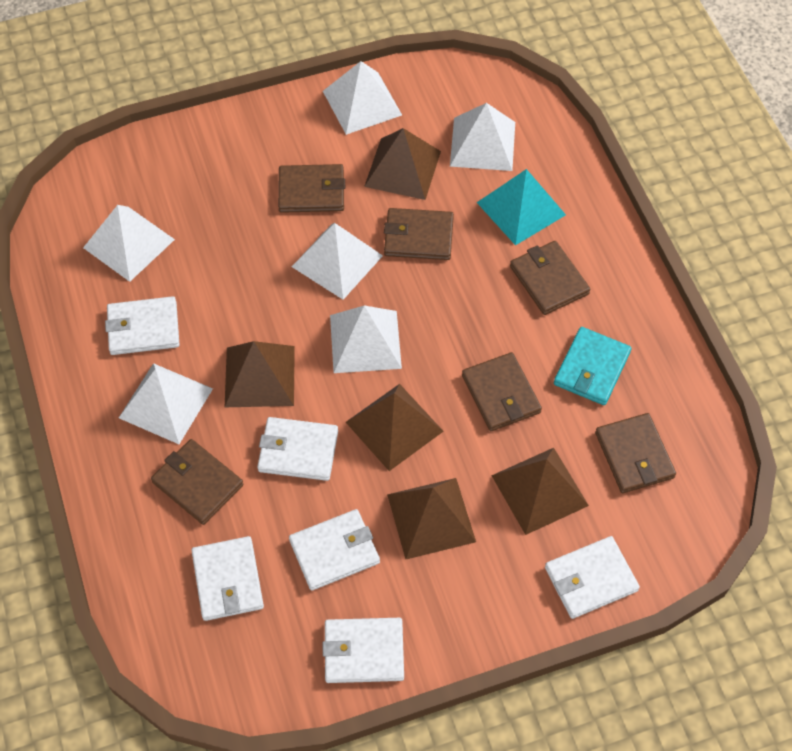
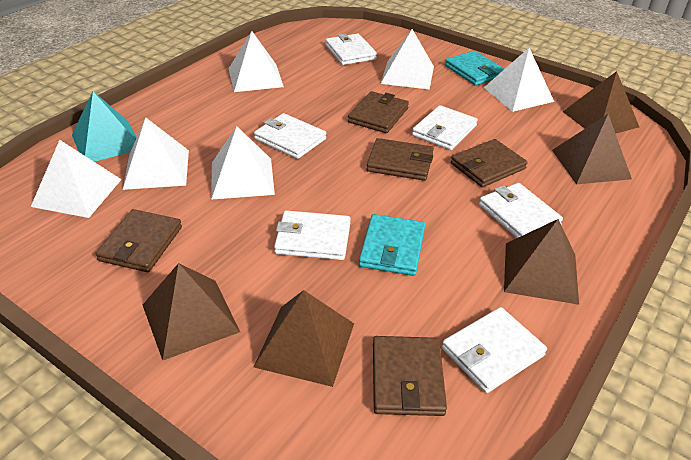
brown wallet: 6 -> 5
turquoise wallet: 1 -> 2

